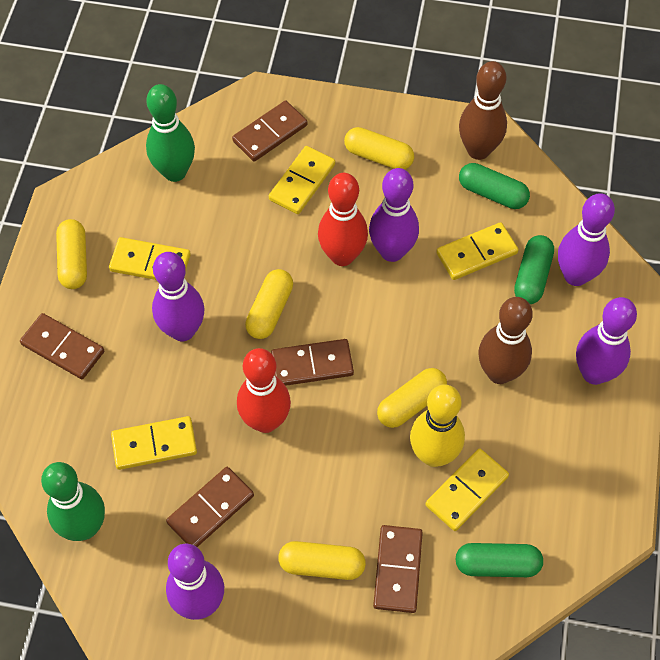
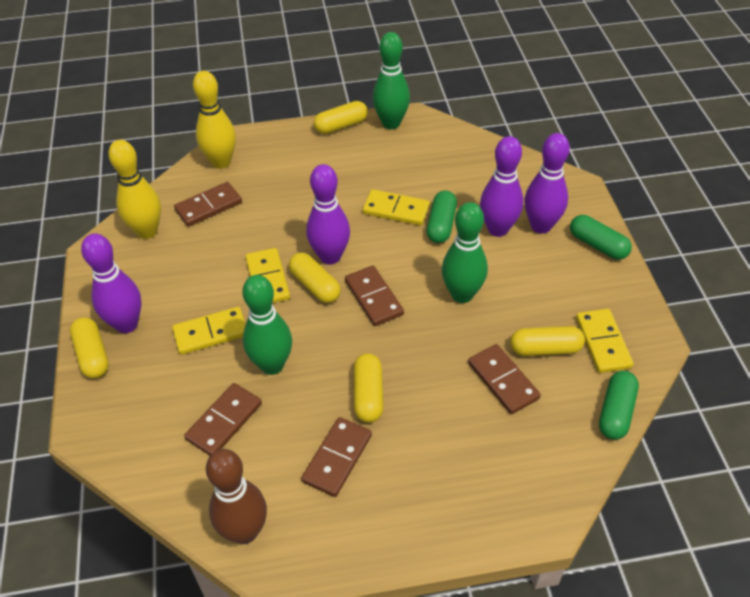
brown bowling pin: 2 -> 1
green bowling pin: 2 -> 3
purple bowling pin: 5 -> 4
red bowling pin: 2 -> 0
yellow bowling pin: 1 -> 2
yellow domino: 5 -> 4

